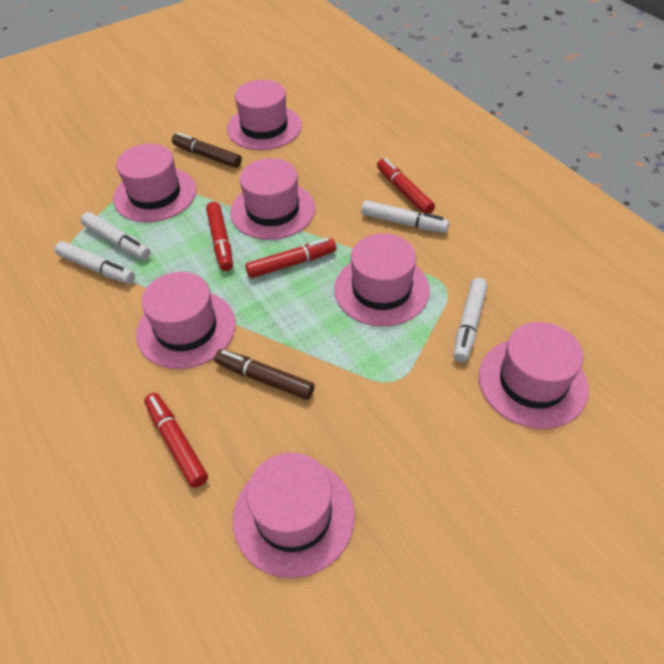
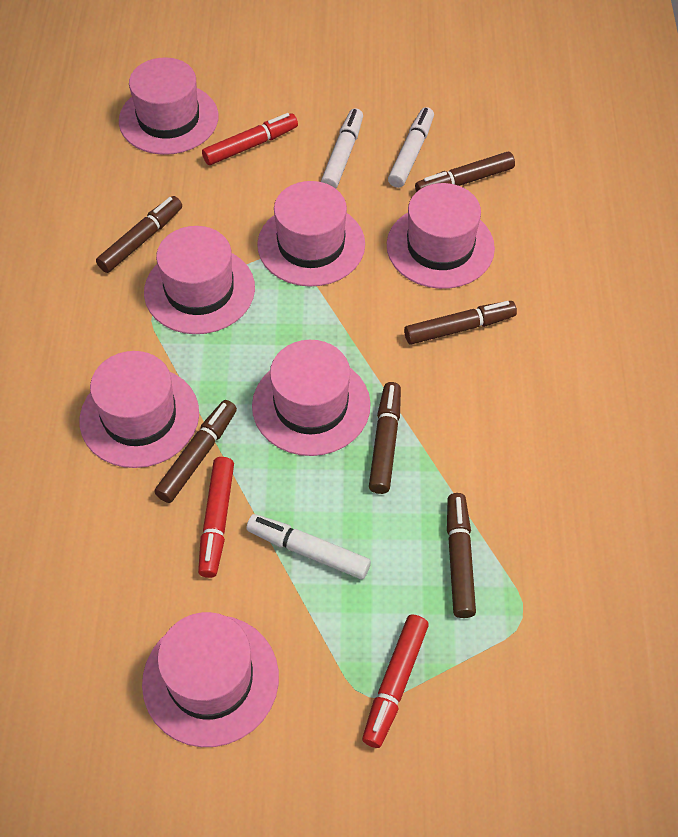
brown marker: 2 -> 6
red marker: 4 -> 3
white marker: 4 -> 3

